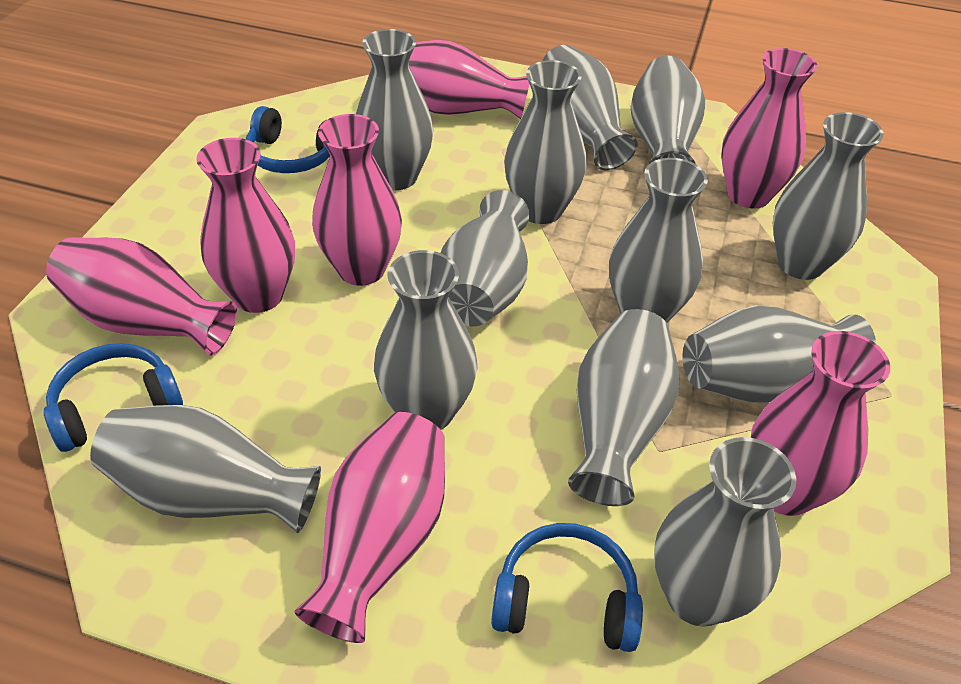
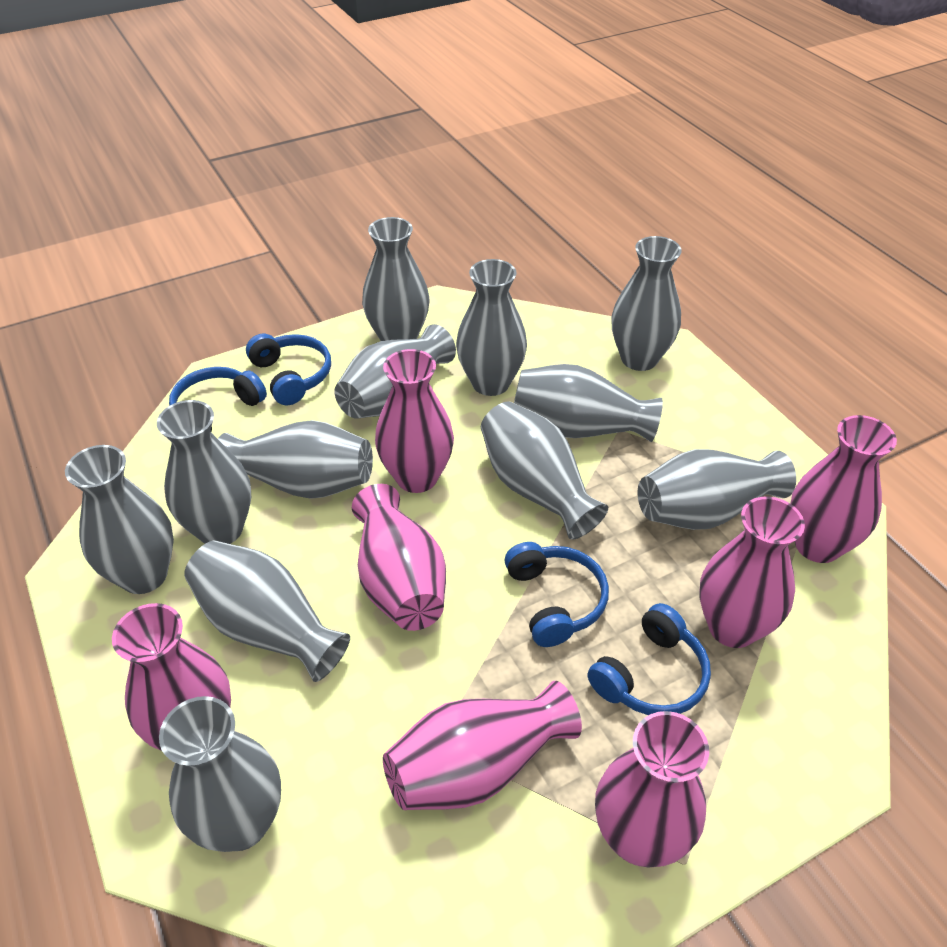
blue headphones: 3 -> 4

